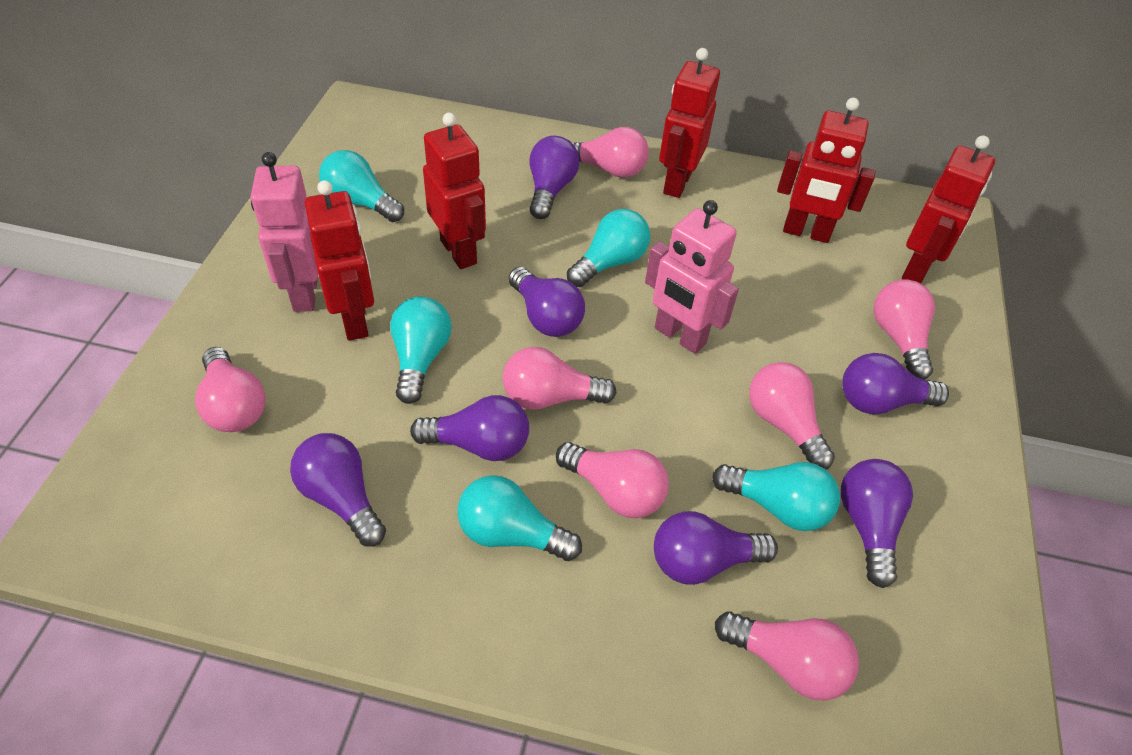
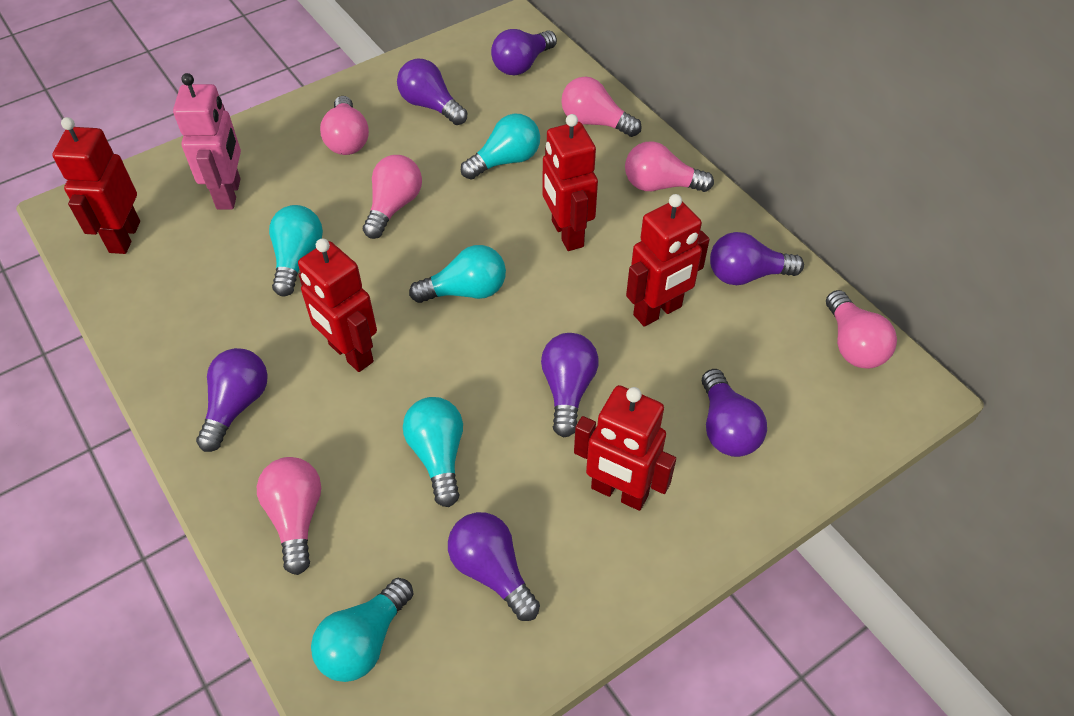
pink light bulb: 7 -> 6
pink robot: 2 -> 1

